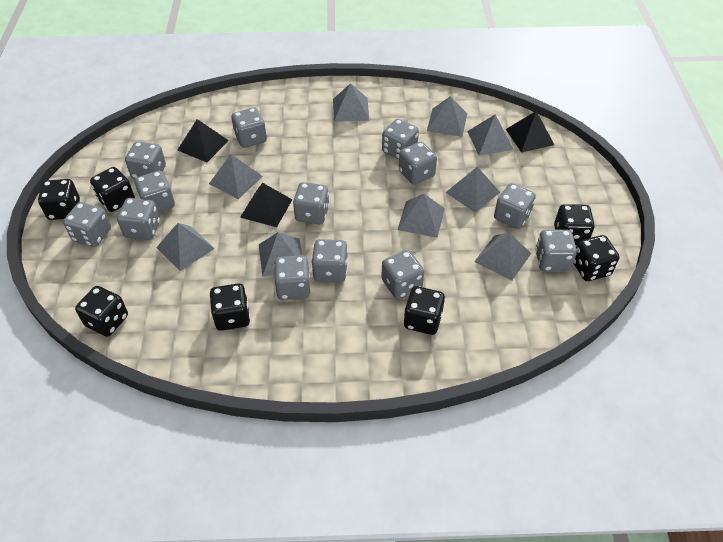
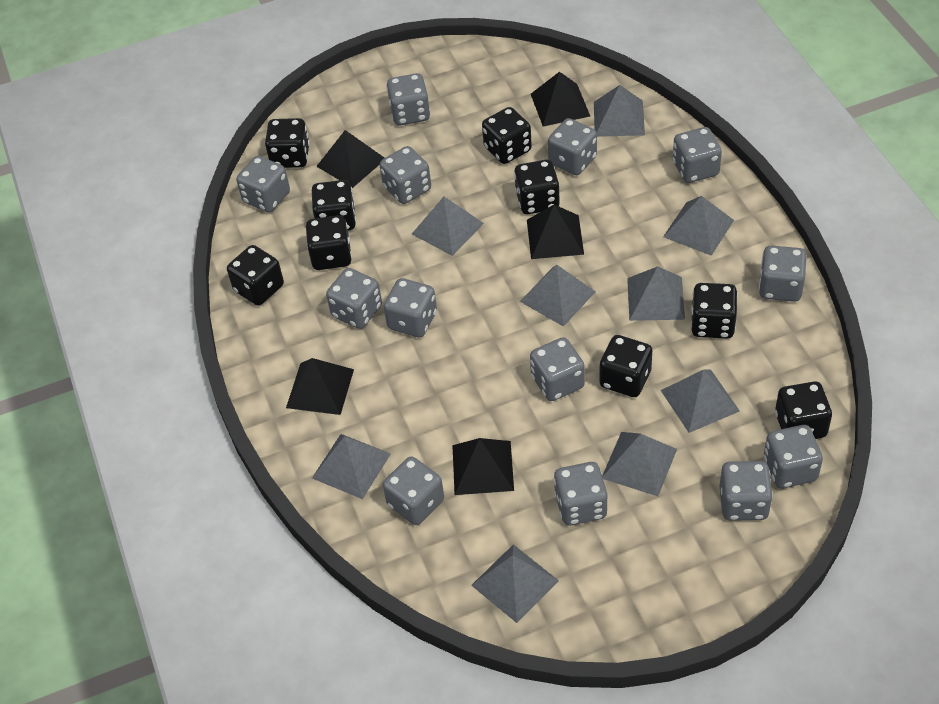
black dice: 7 -> 9
black pyramid: 3 -> 5

